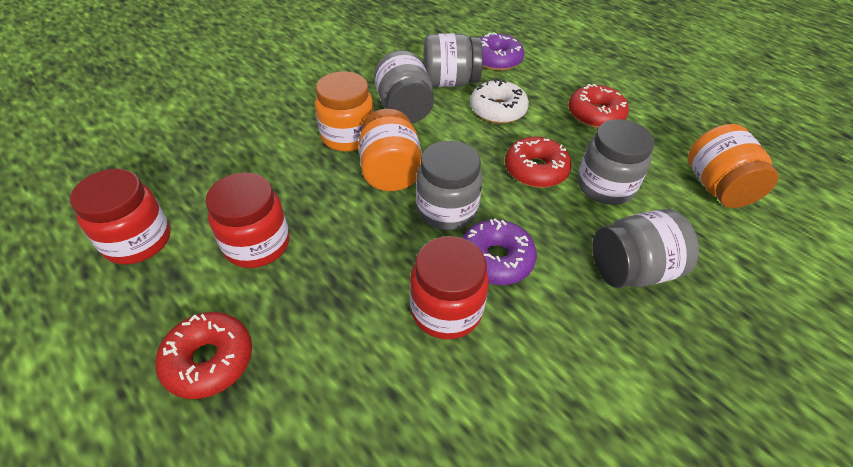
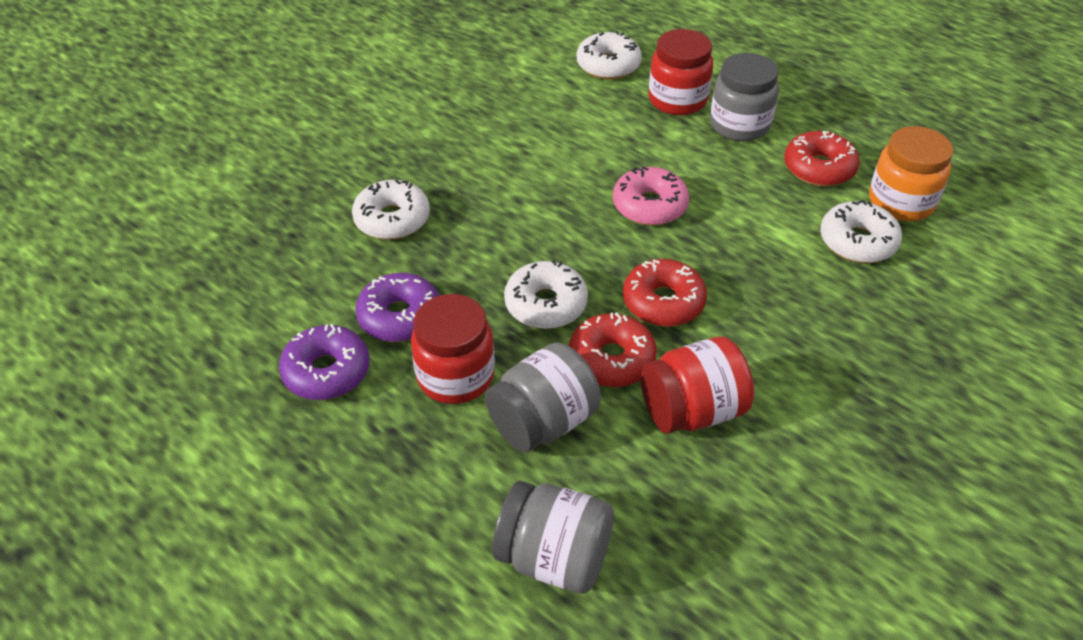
grey jar: 5 -> 3
orange jar: 3 -> 1
pink donut: 0 -> 1
white donut: 1 -> 4

